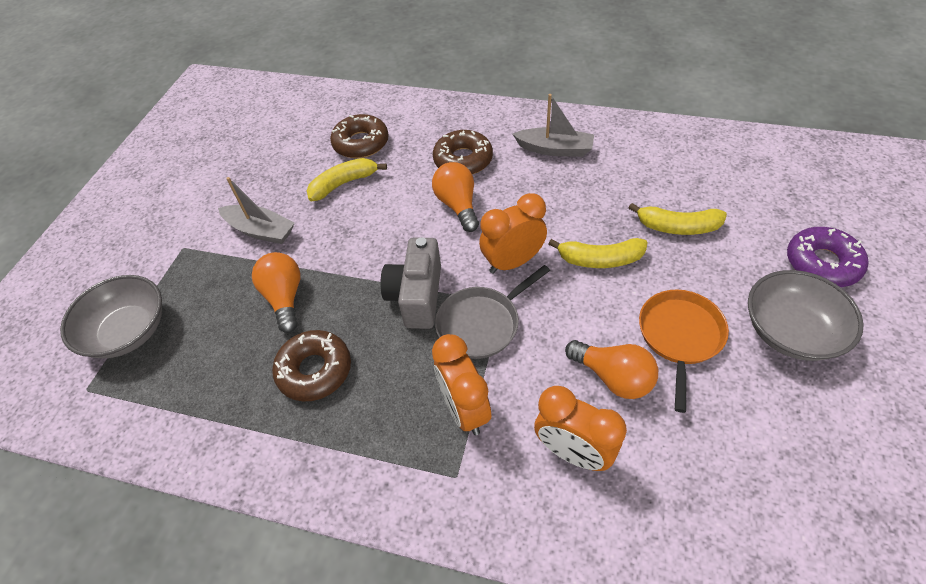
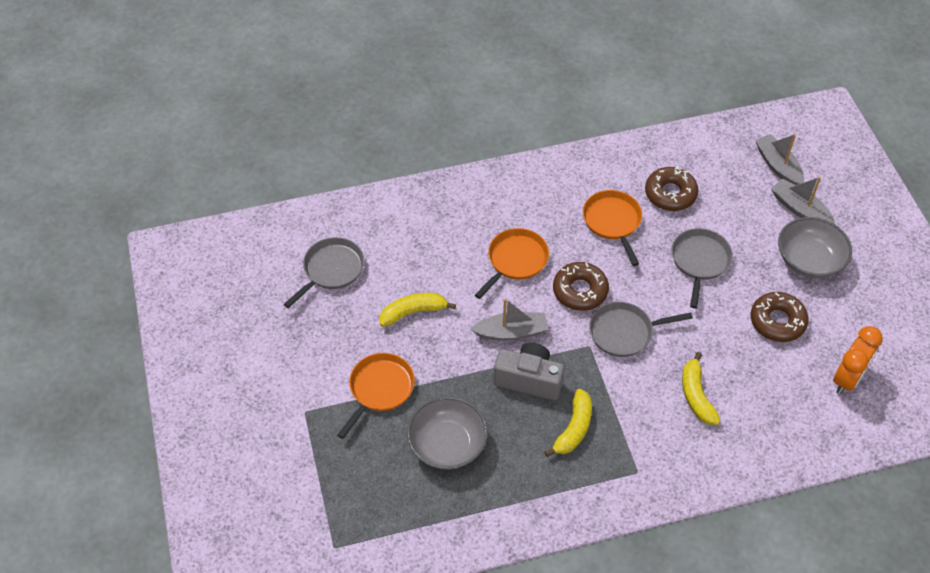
grey boat: 2 -> 3
grey pan: 1 -> 3
orange clock: 3 -> 1
orange light bulb: 3 -> 0
orange pan: 1 -> 3
purple donut: 1 -> 0

